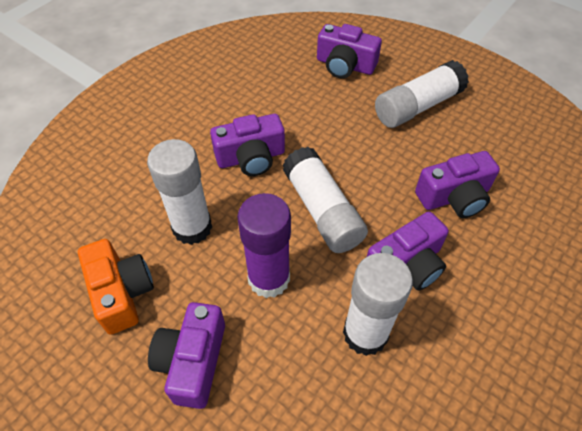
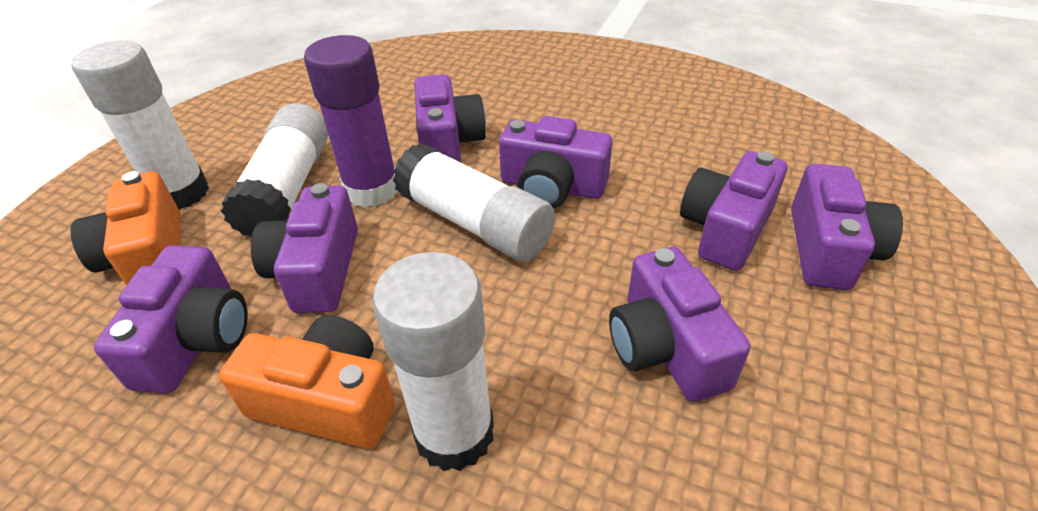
orange camera: 1 -> 2
purple camera: 5 -> 7

